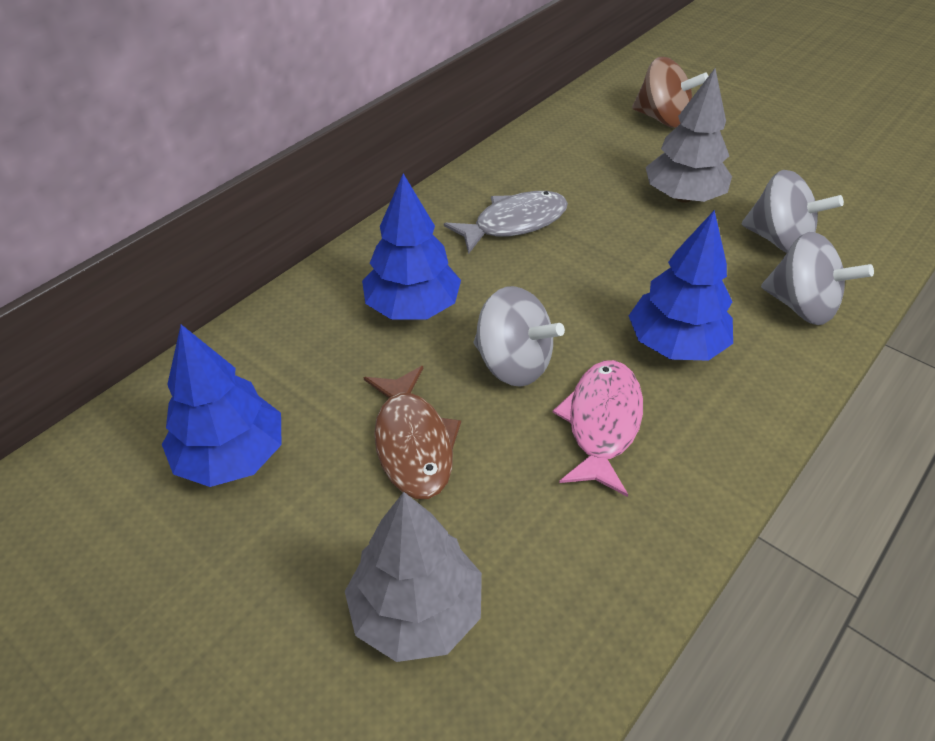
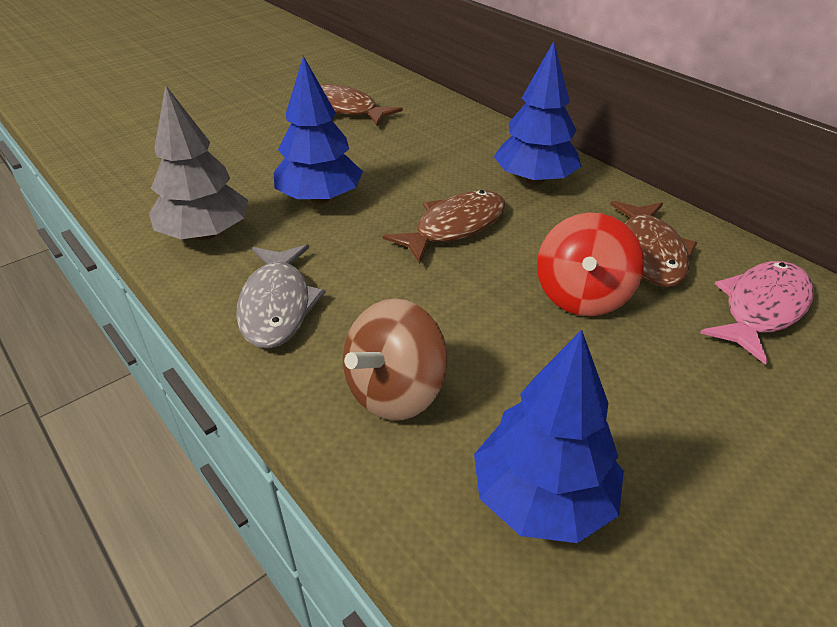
brown fish: 1 -> 3
grey spinning top: 3 -> 0
grey tree: 2 -> 1
red spinning top: 0 -> 1

